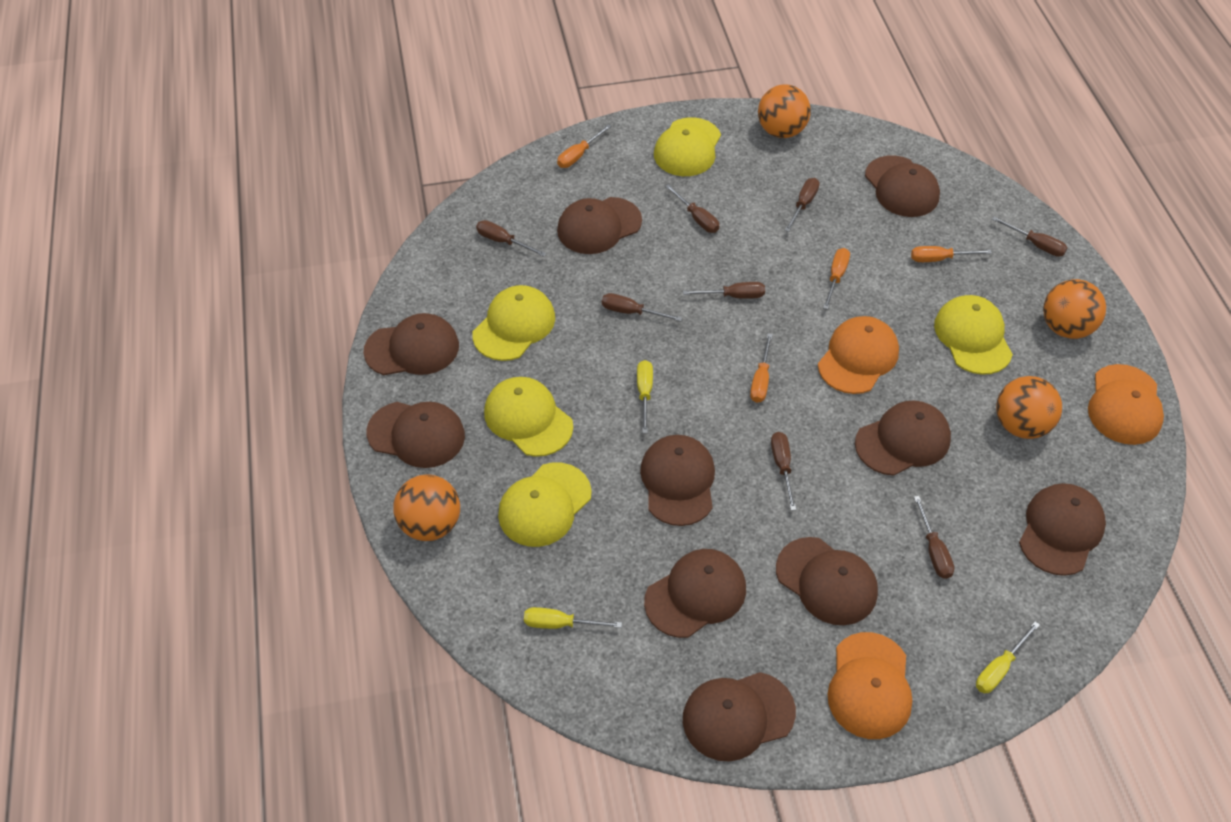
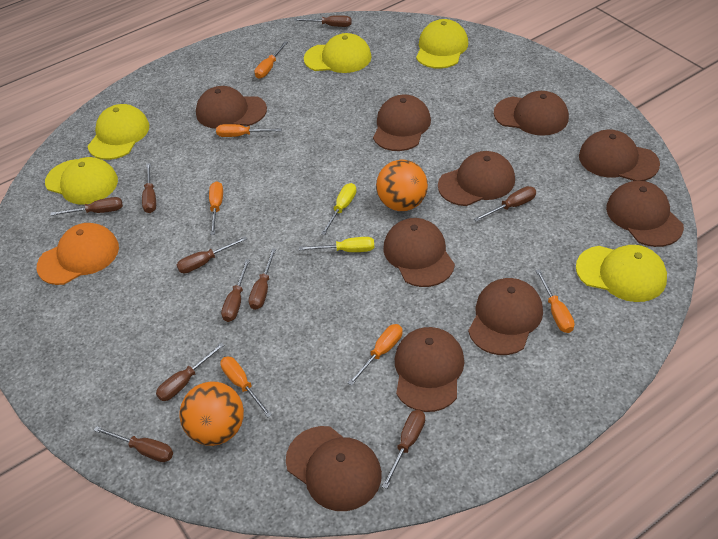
brown screwdriver: 8 -> 10
orange ball: 4 -> 2
orange cap: 3 -> 1
orange screwdriver: 4 -> 6
yellow screwdriver: 3 -> 2

